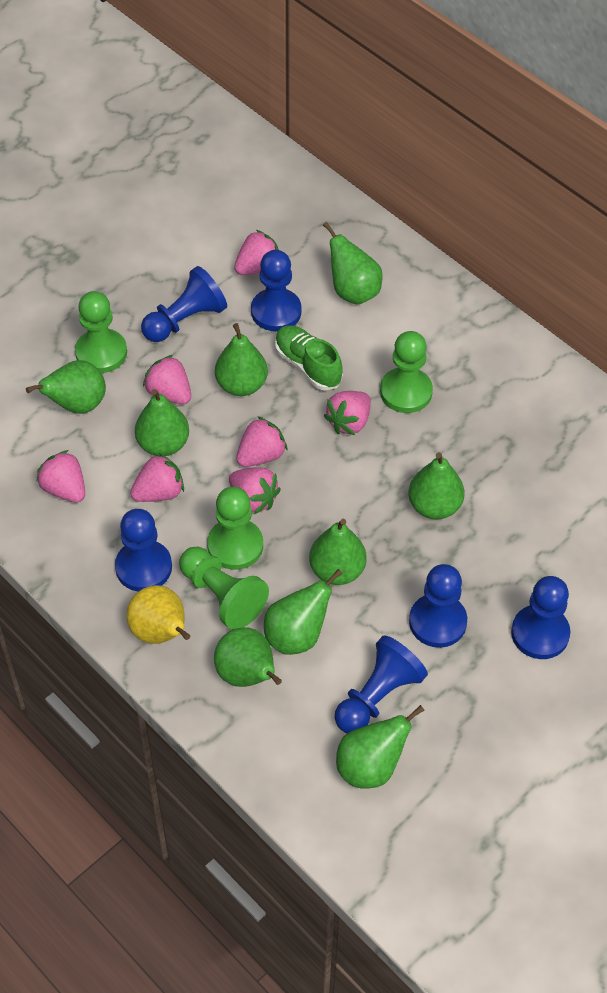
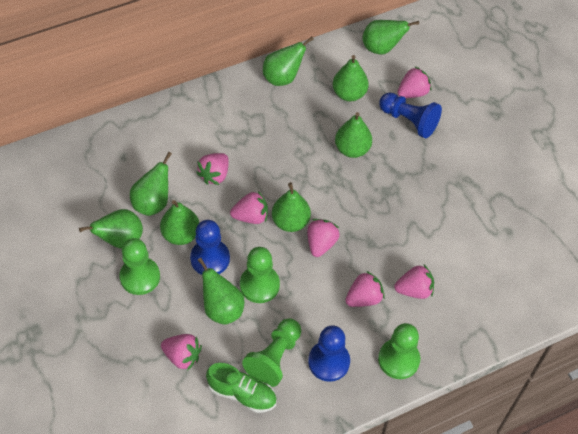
blue pawn: 6 -> 3
yellow pear: 1 -> 0

